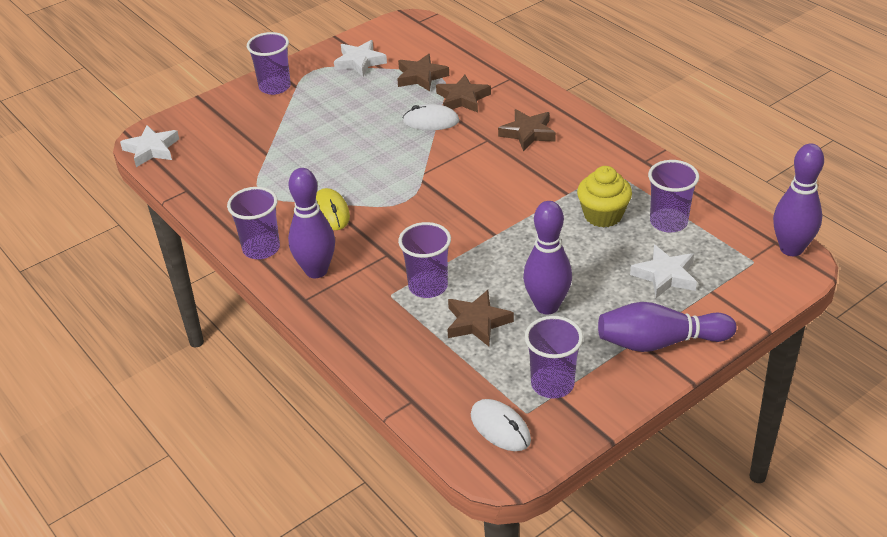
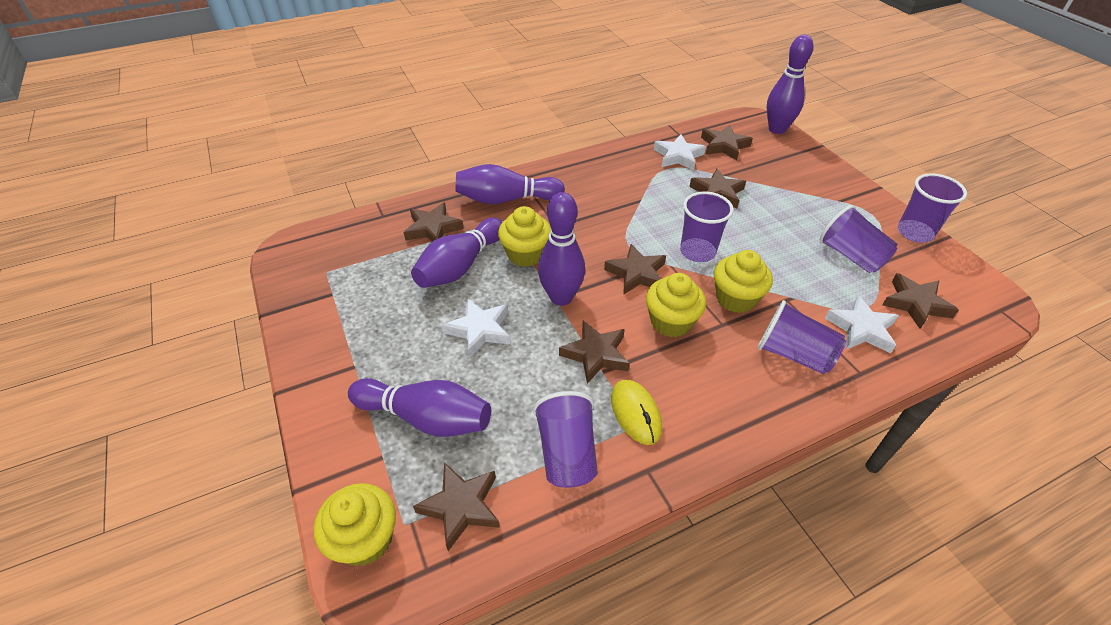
brown star: 4 -> 7
purple bowling pin: 4 -> 5
white mouse: 2 -> 0
yellow cupcake: 1 -> 4

